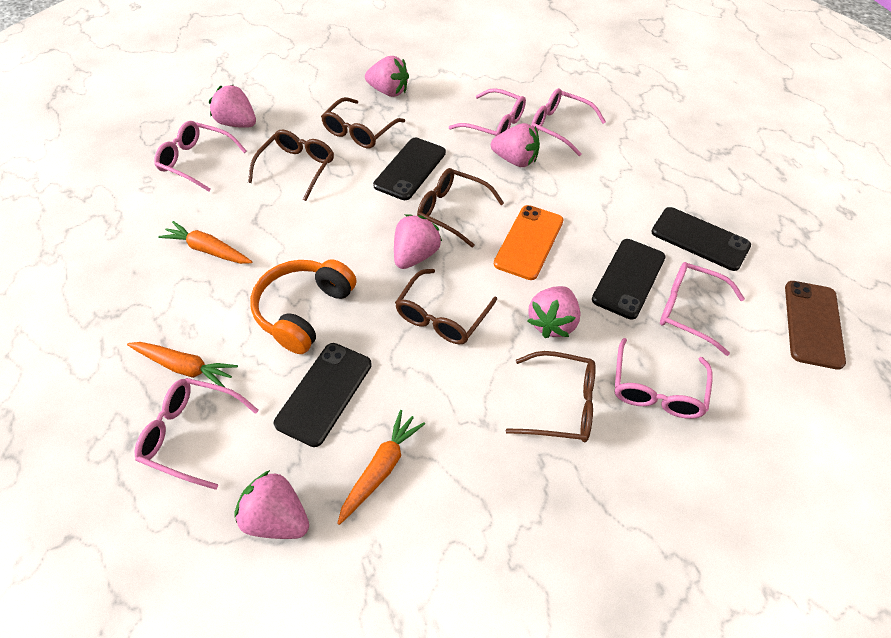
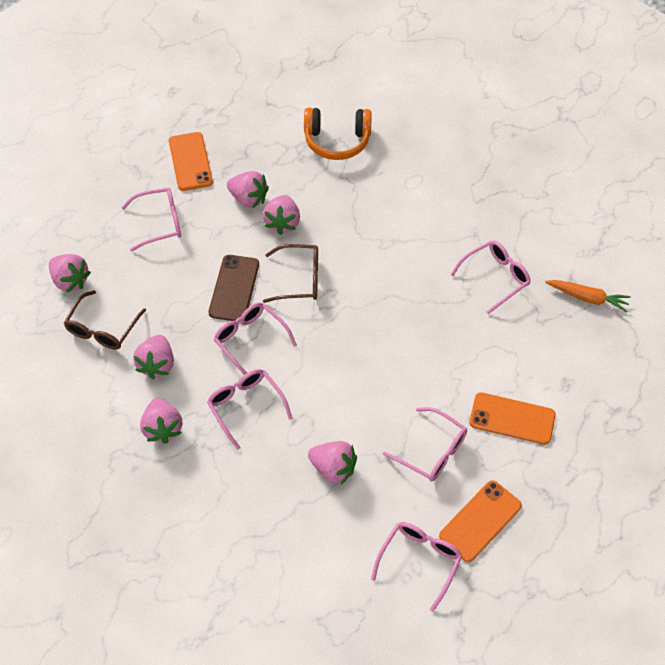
black phone: 4 -> 0
brown glasses: 5 -> 2
orange carrot: 3 -> 1
orange phone: 1 -> 3

